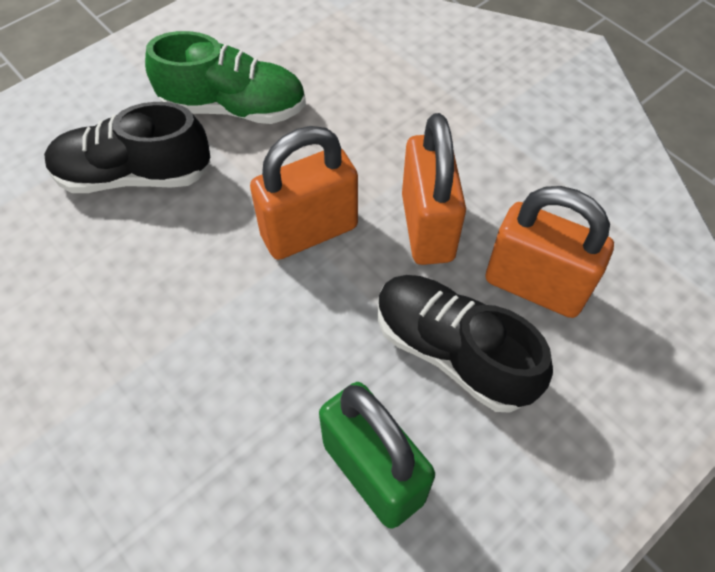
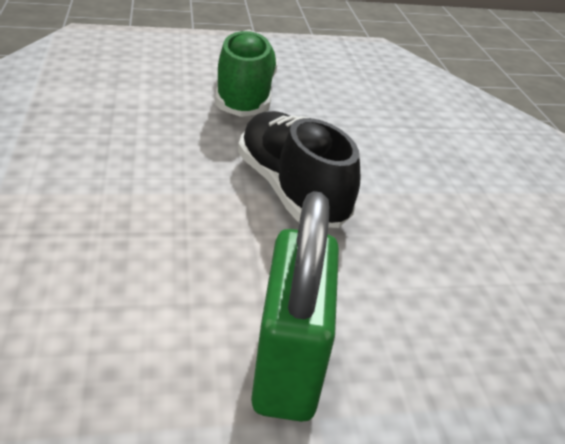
black shoe: 2 -> 1
orange padlock: 3 -> 0

